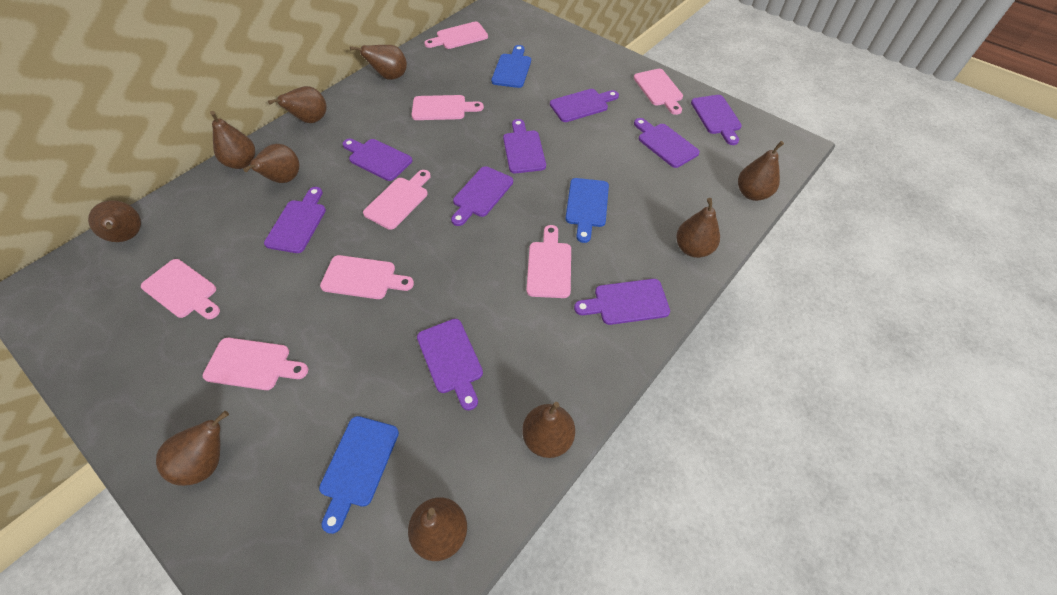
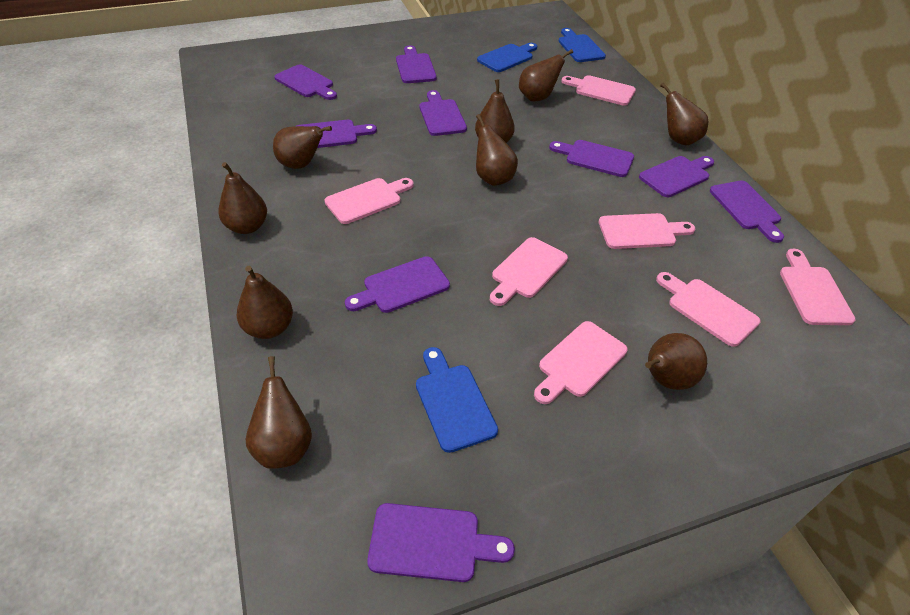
brown pear: 10 -> 9
pink cutting board: 8 -> 7

